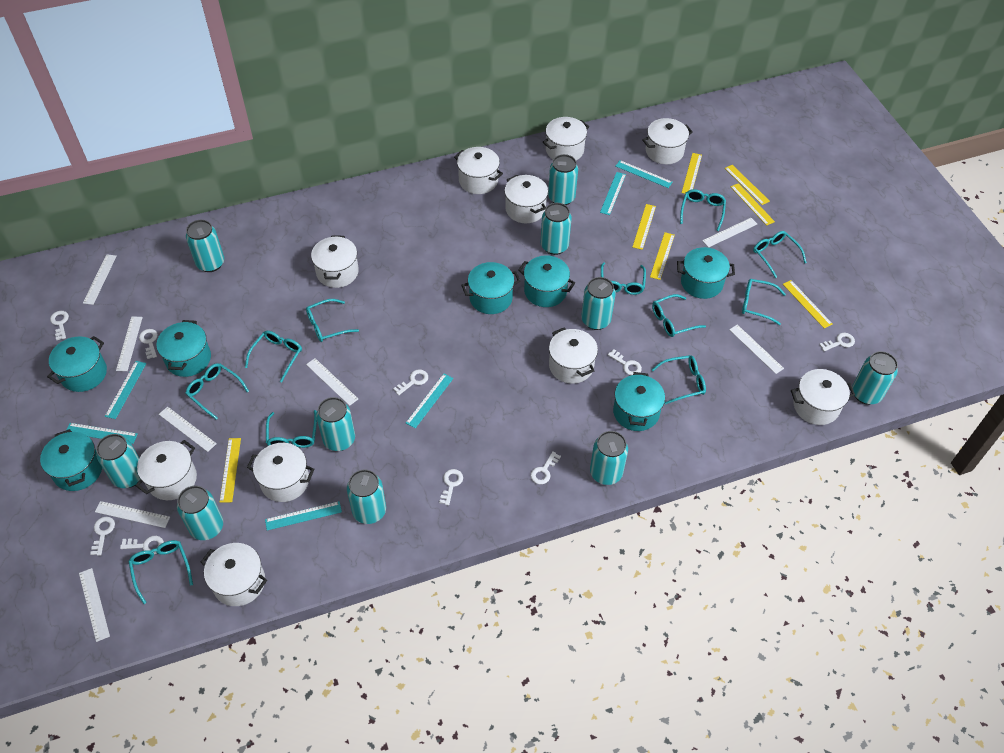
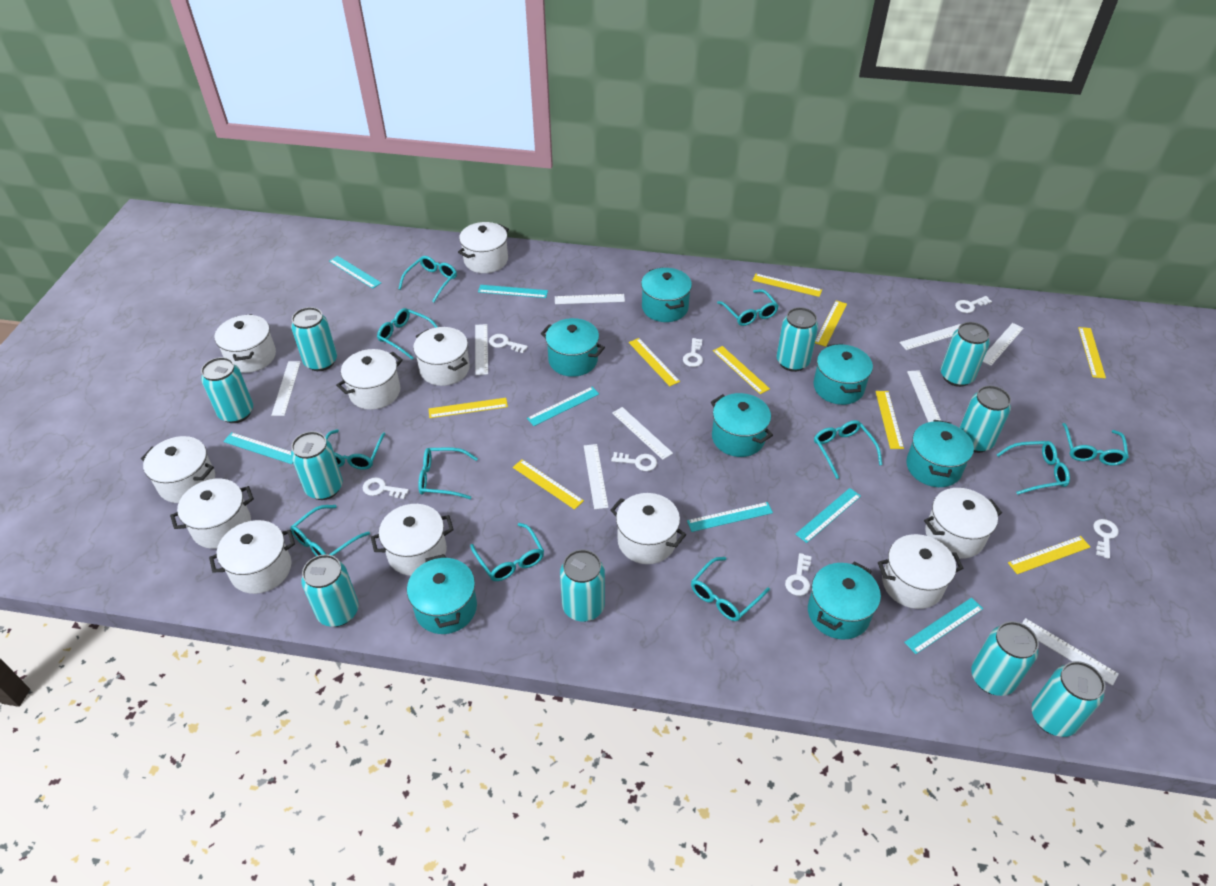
turquoise ruler: 6 -> 7
white key: 9 -> 7
white pot: 10 -> 11
white ruler: 8 -> 9
yellow ruler: 7 -> 9

